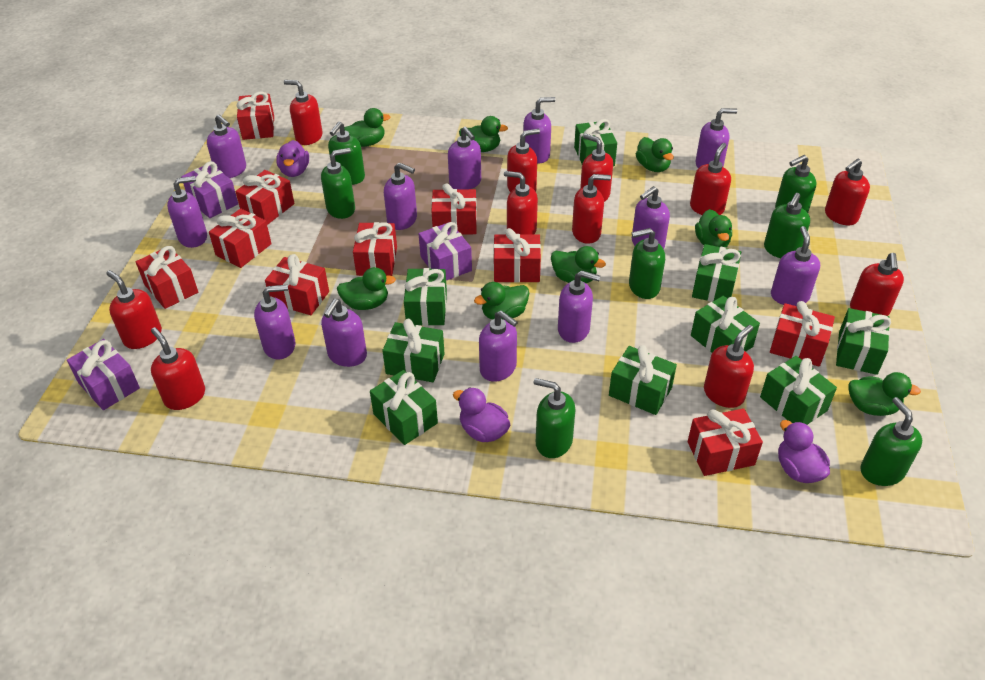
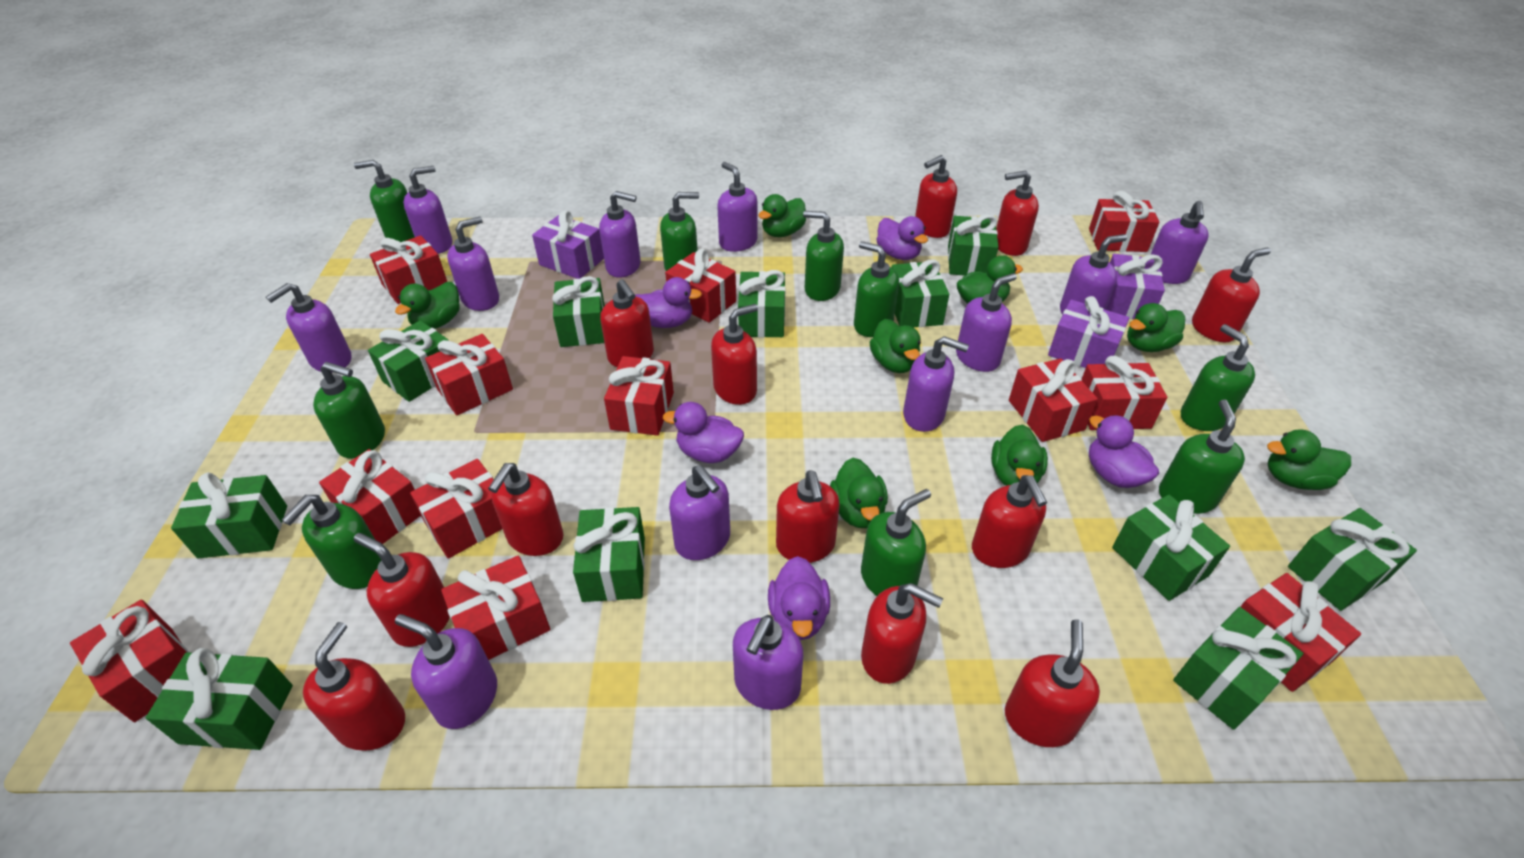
green gift: 9 -> 11
green soap dispenser: 7 -> 9
purple duck: 3 -> 5
red gift: 10 -> 12
red soap dispenser: 11 -> 12

